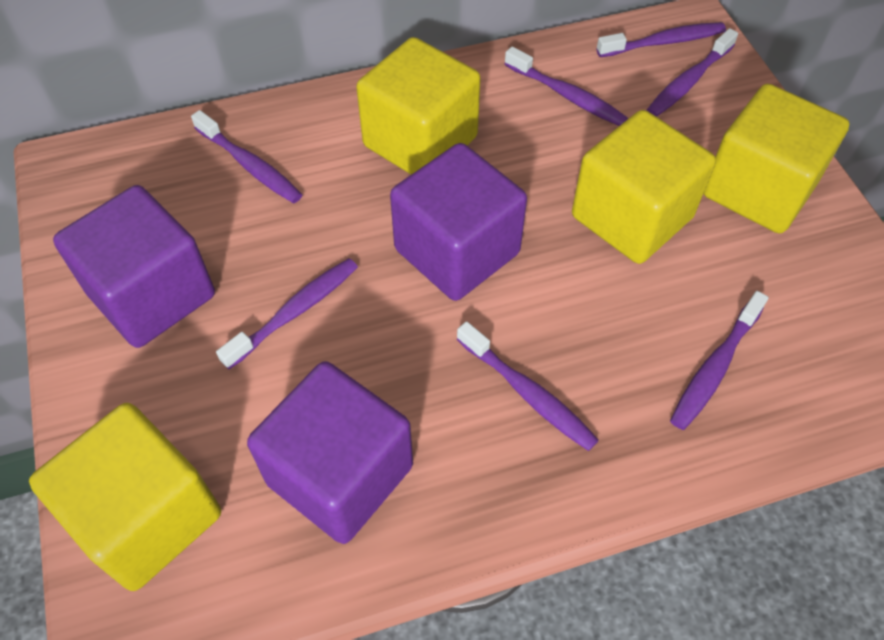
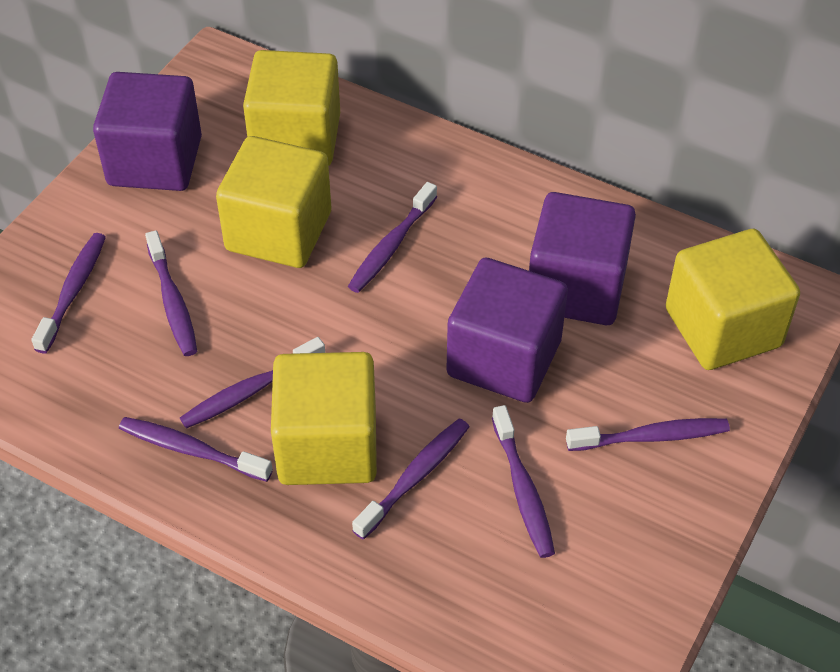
purple toothbrush: 7 -> 8

